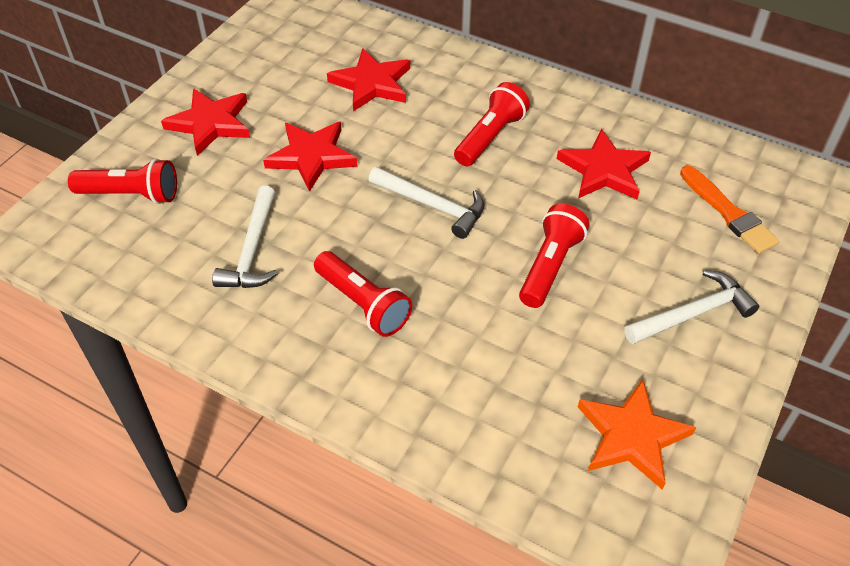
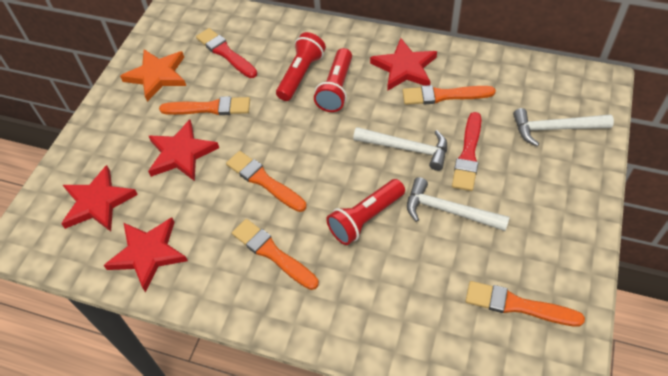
orange brush: 1 -> 5
red brush: 0 -> 2
red flashlight: 4 -> 3

